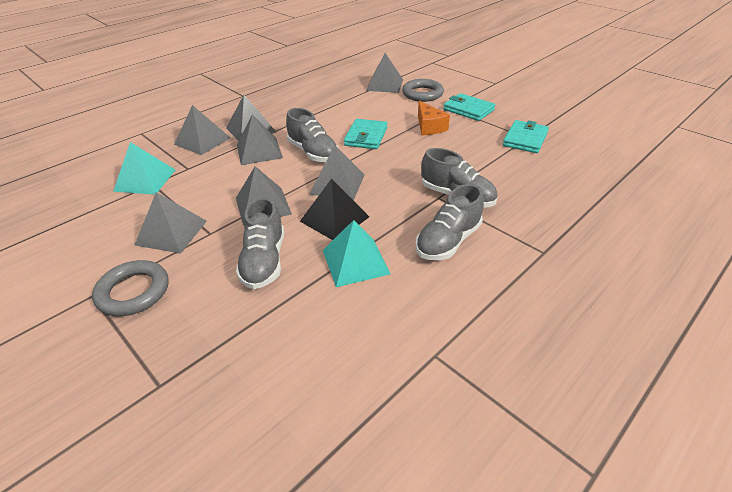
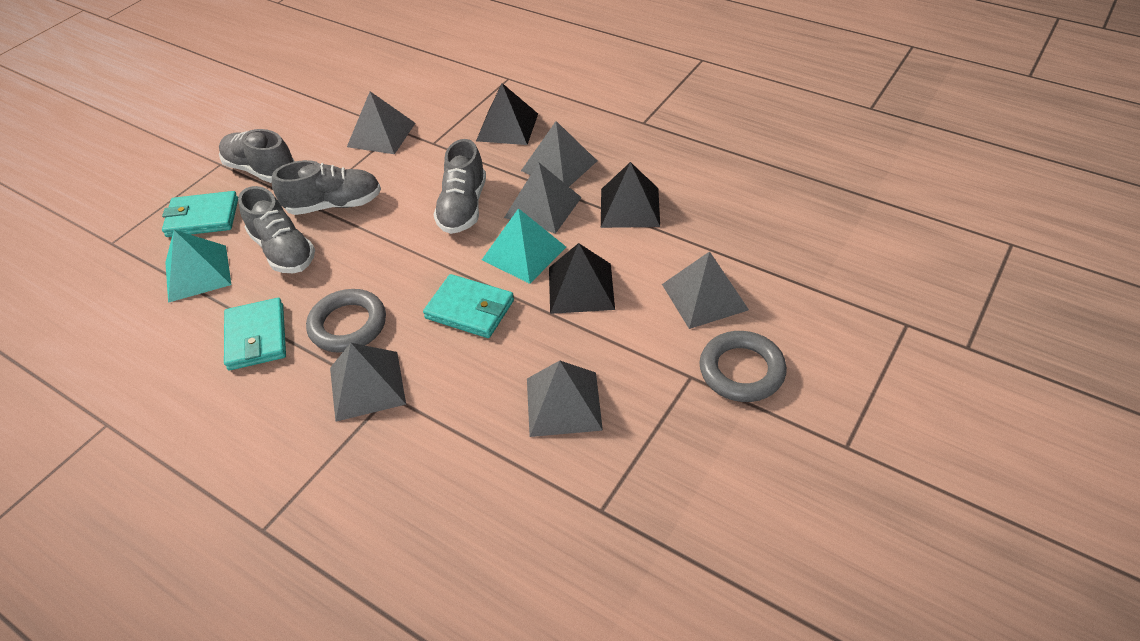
black pyramid: 1 -> 3
grey pyramid: 7 -> 6
orange cheese: 1 -> 0

